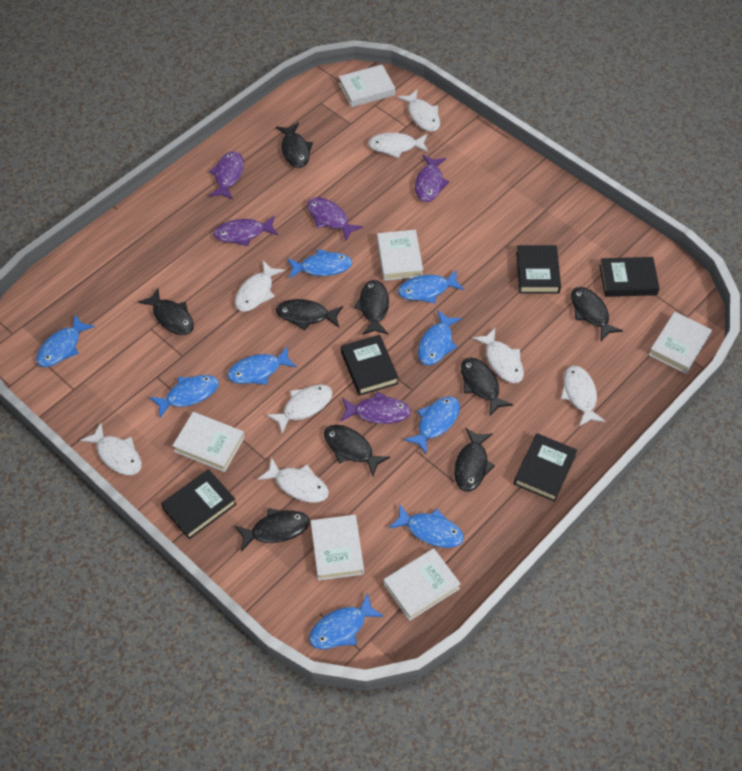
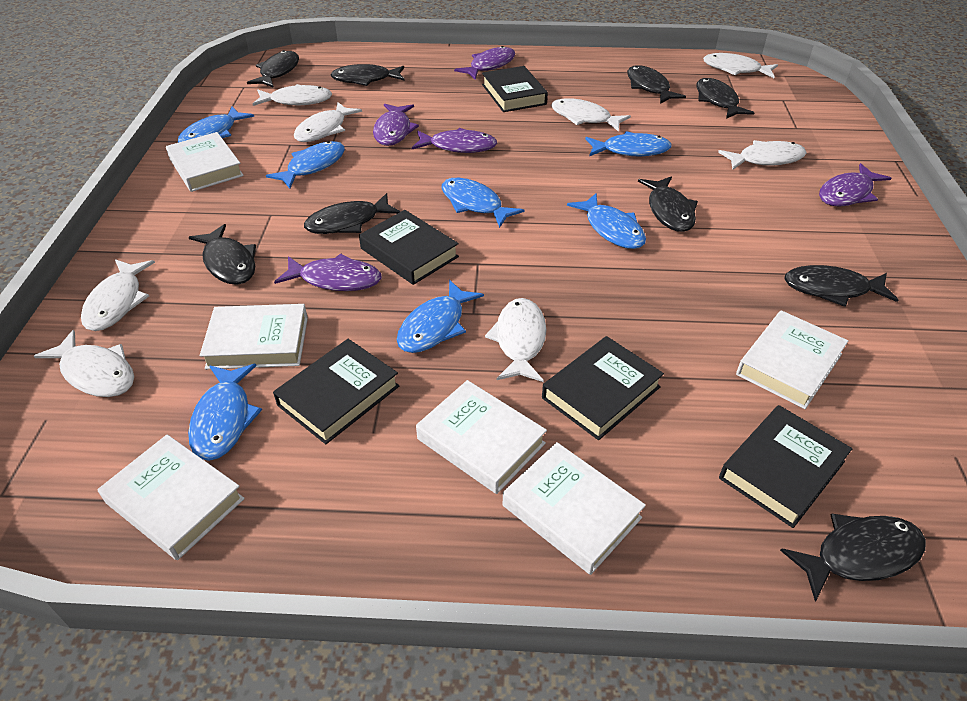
blue fish: 9 -> 7

